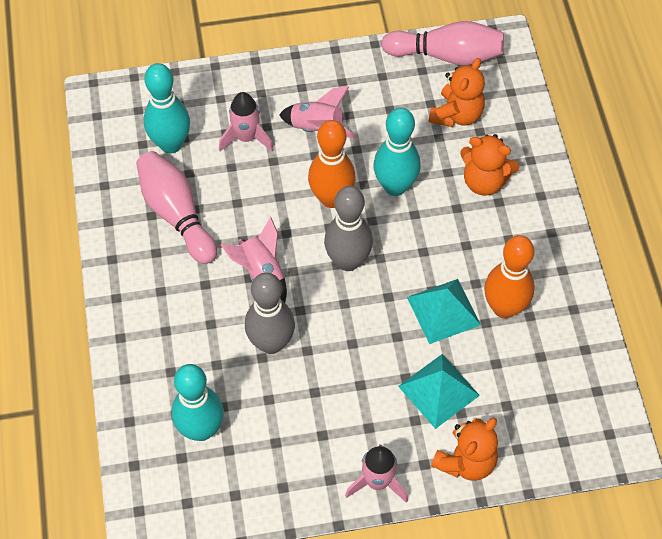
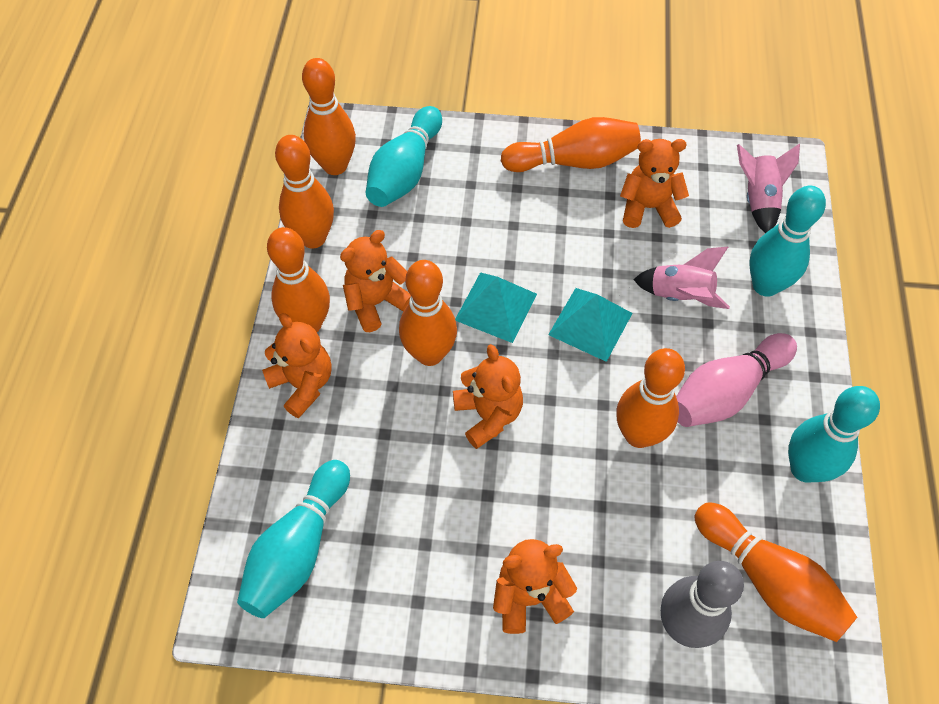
grey bowling pin: 2 -> 1
orange bowling pin: 2 -> 7
orange teddy bear: 3 -> 5
pink bowling pin: 2 -> 1
pink rocket: 4 -> 2
turquoise bowling pin: 3 -> 4

